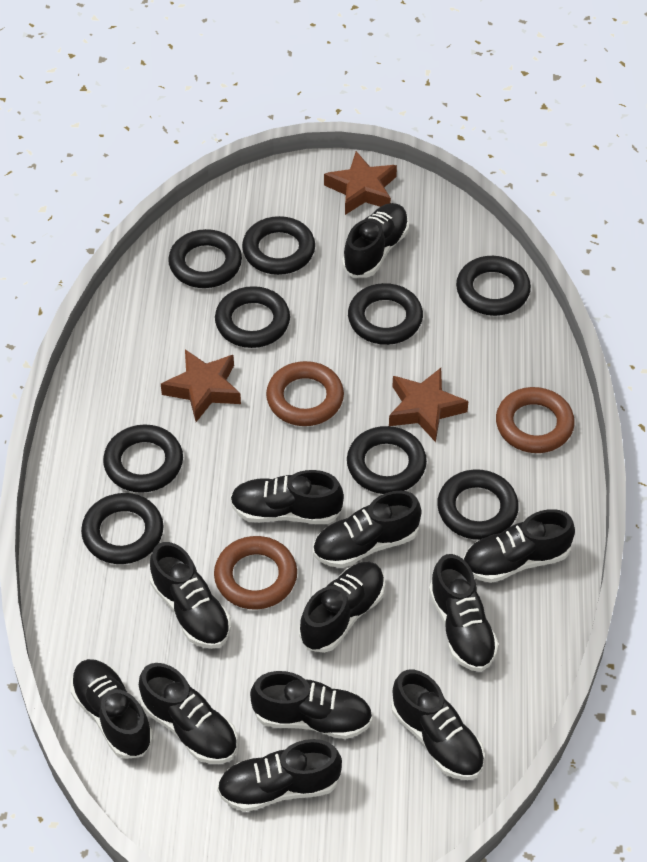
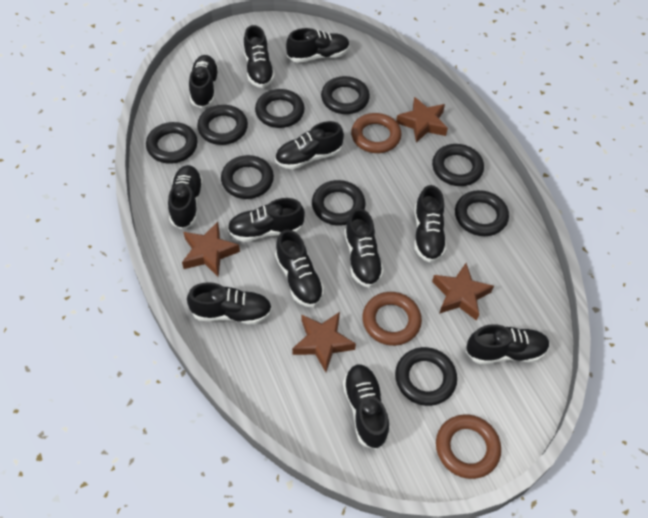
brown star: 3 -> 4

